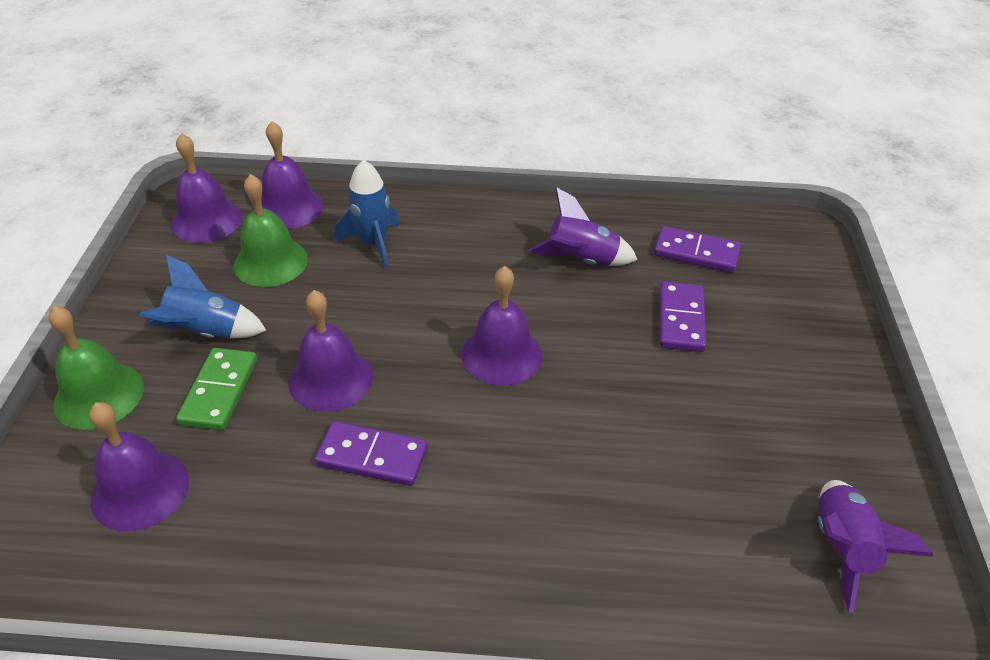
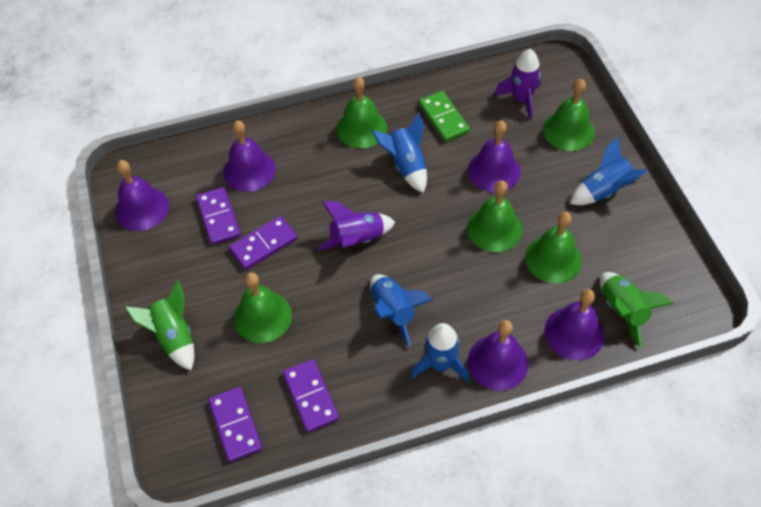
blue rocket: 2 -> 4
green bell: 2 -> 5
green rocket: 0 -> 2
purple domino: 3 -> 4

